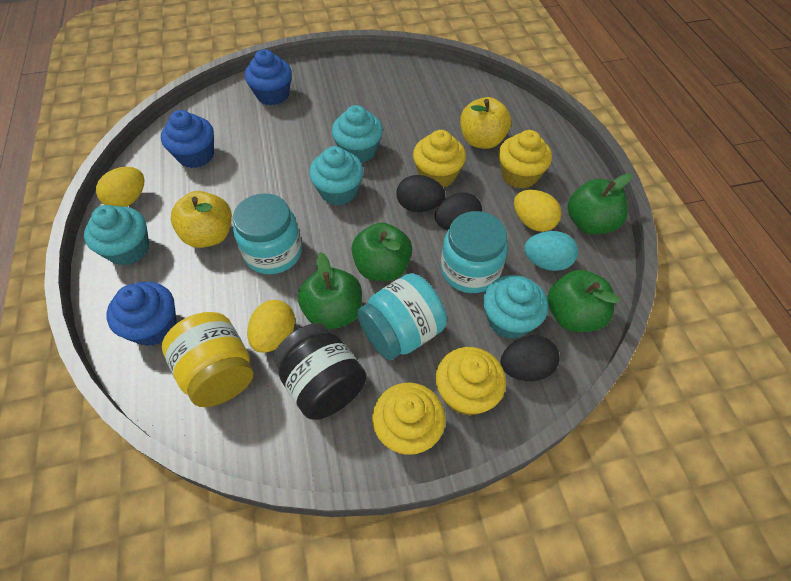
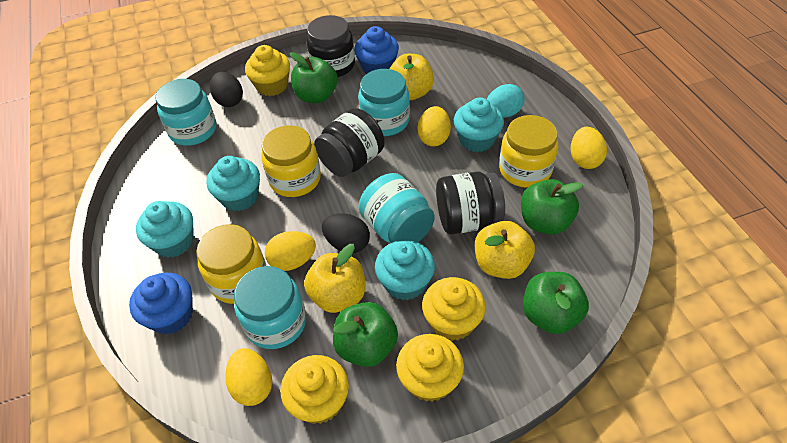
black egg: 3 -> 2
black jar: 1 -> 3
blue cupcake: 3 -> 2
turquoise jar: 3 -> 4
yellow apple: 2 -> 3
yellow egg: 3 -> 4
yellow jar: 1 -> 3

